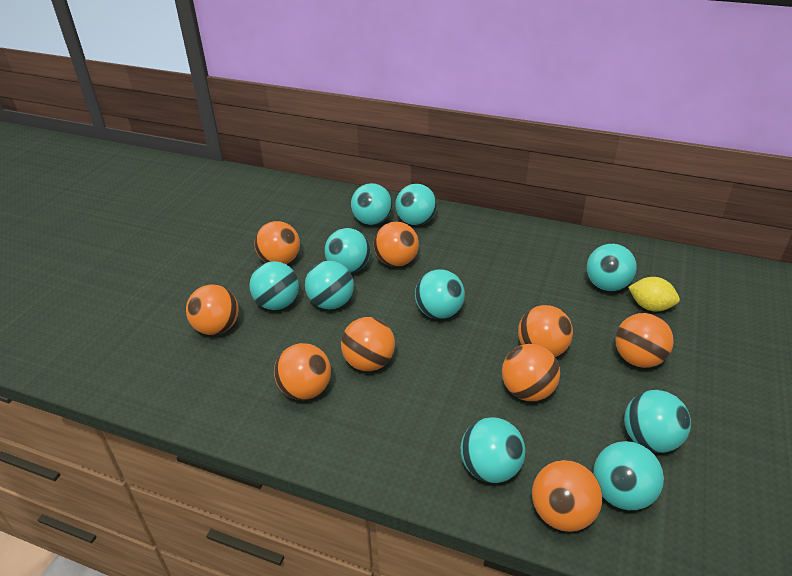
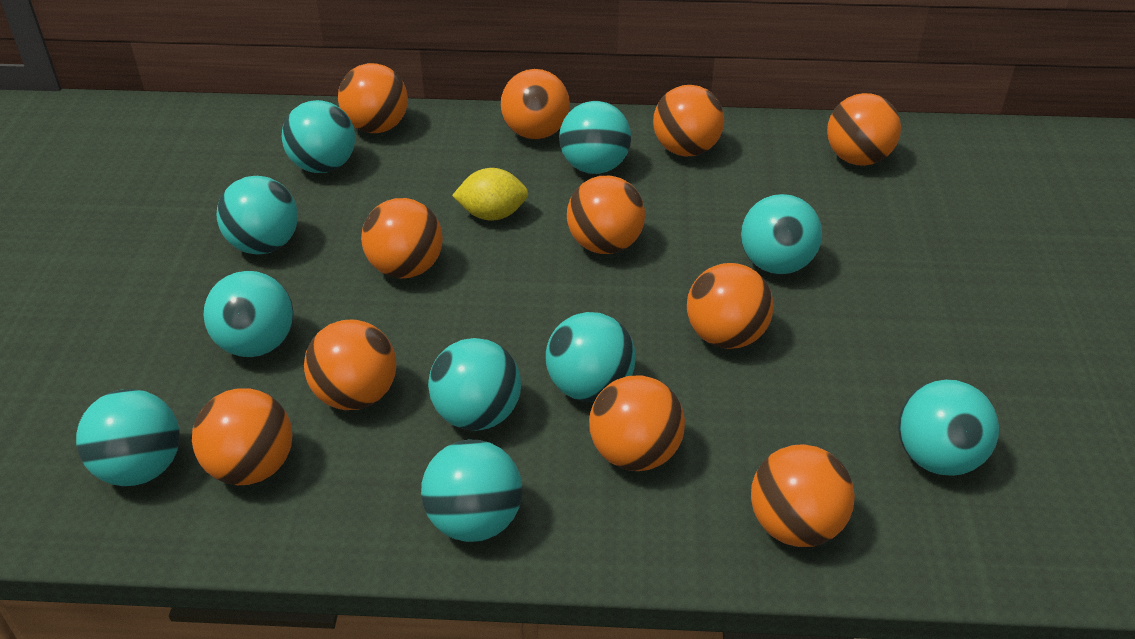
orange ball: 9 -> 11

